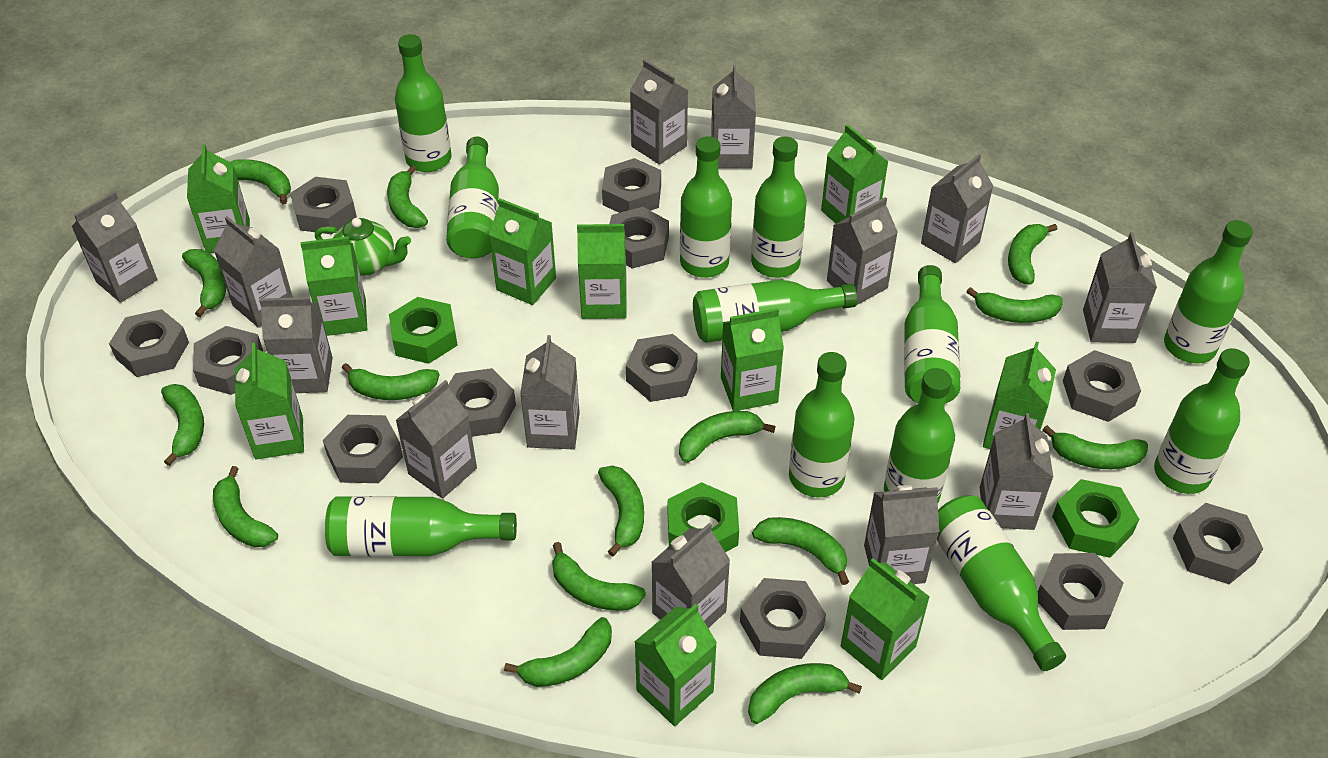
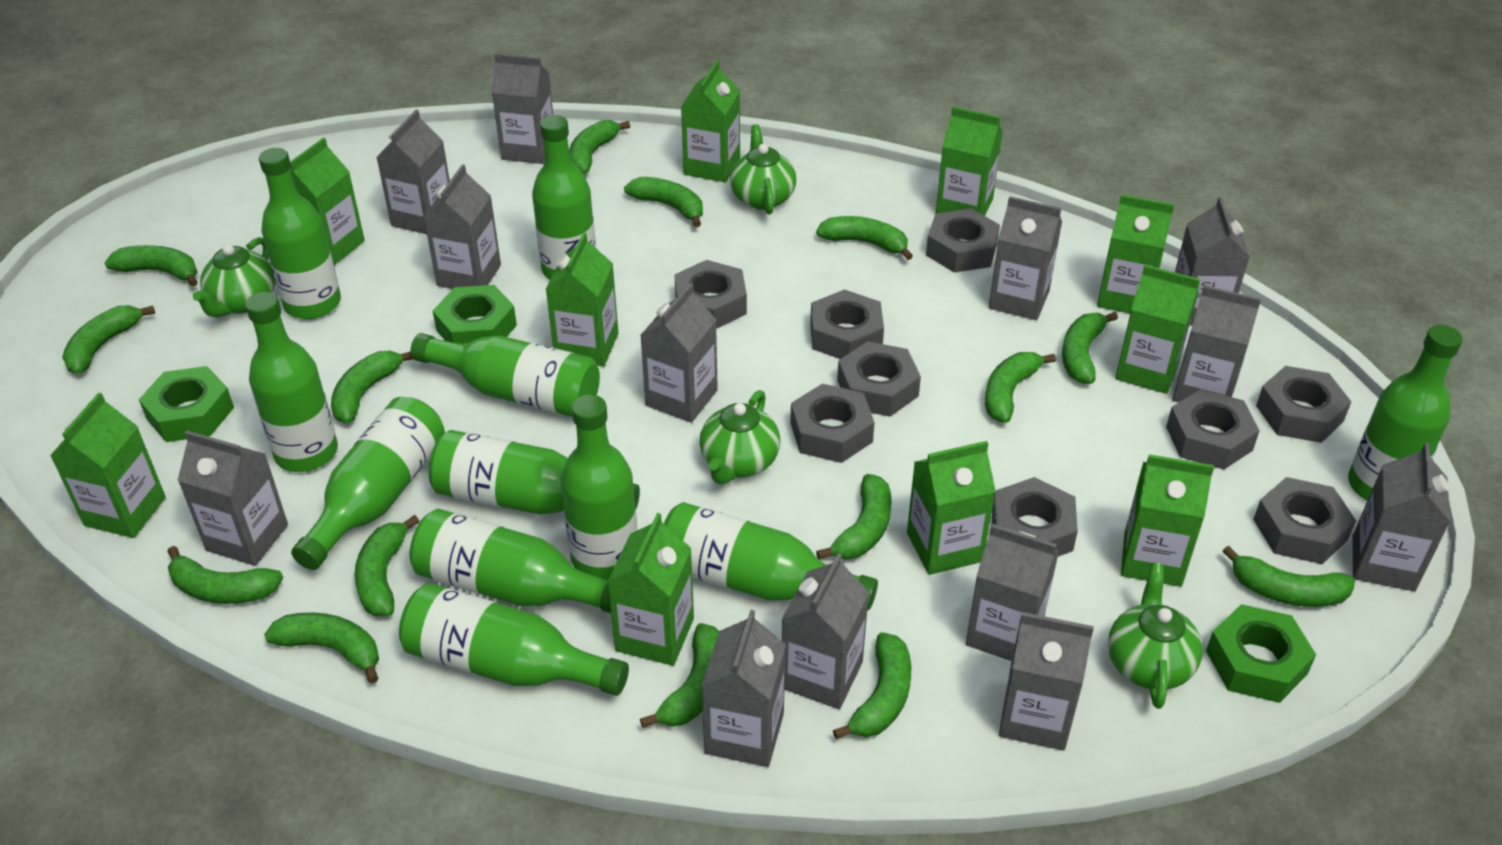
green bottle: 12 -> 11
green teapot: 1 -> 4
grey nut: 12 -> 9

